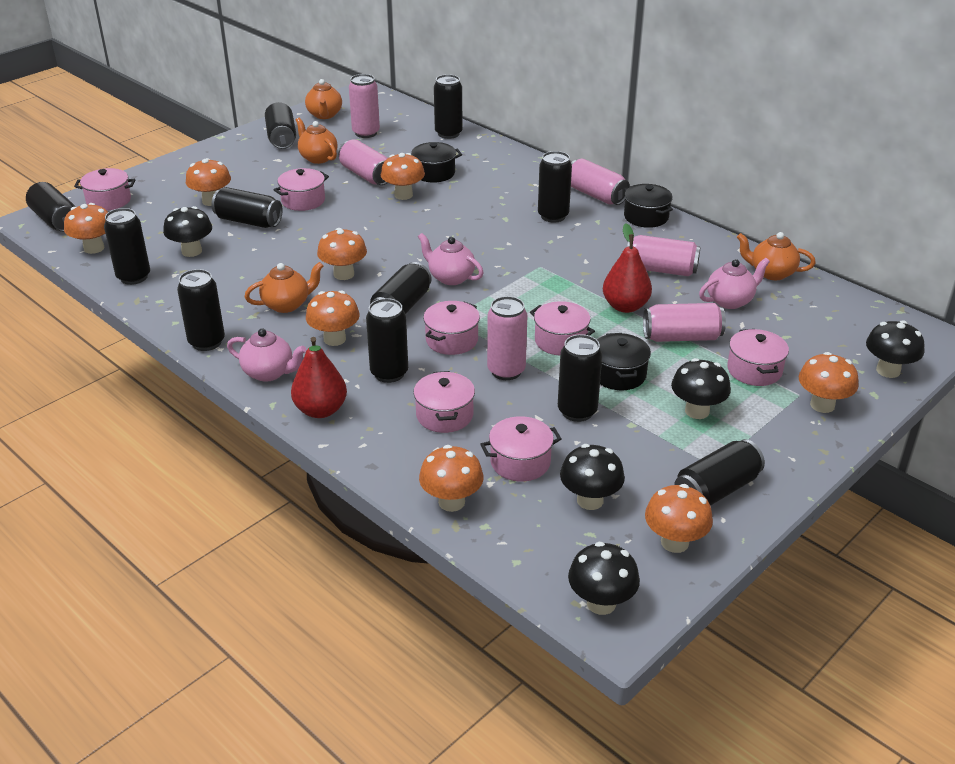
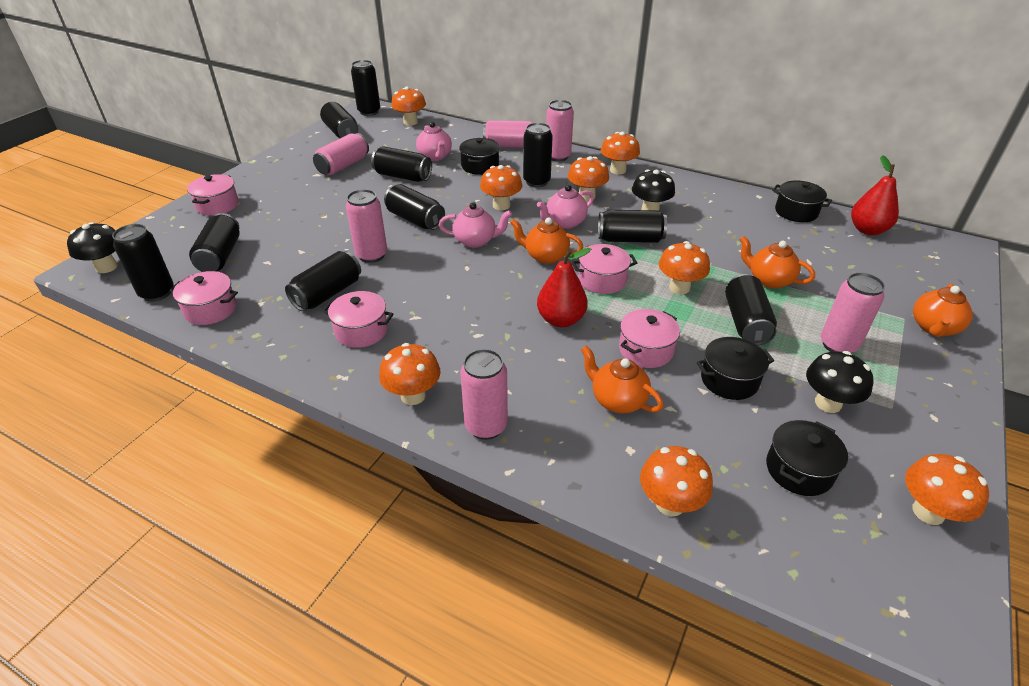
black can: 11 -> 10
black mushroom: 5 -> 3
black pot: 3 -> 4
pink pot: 7 -> 5

